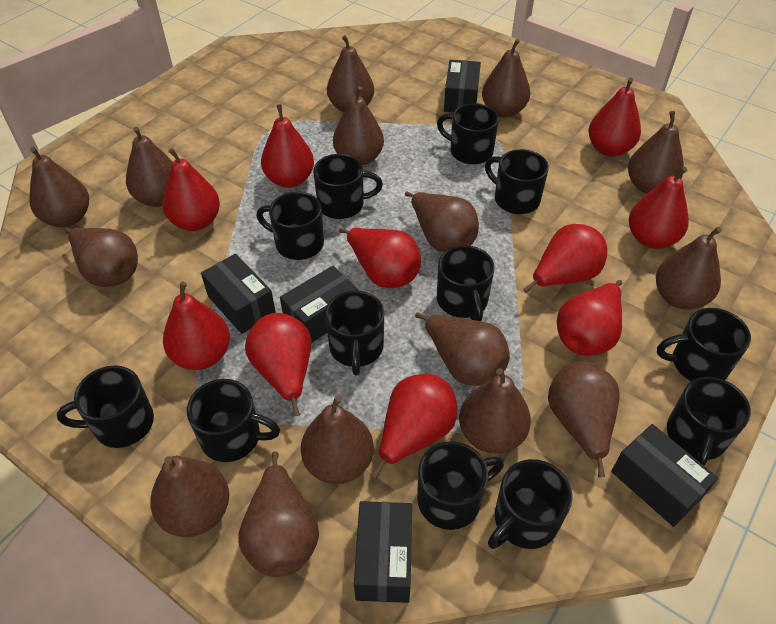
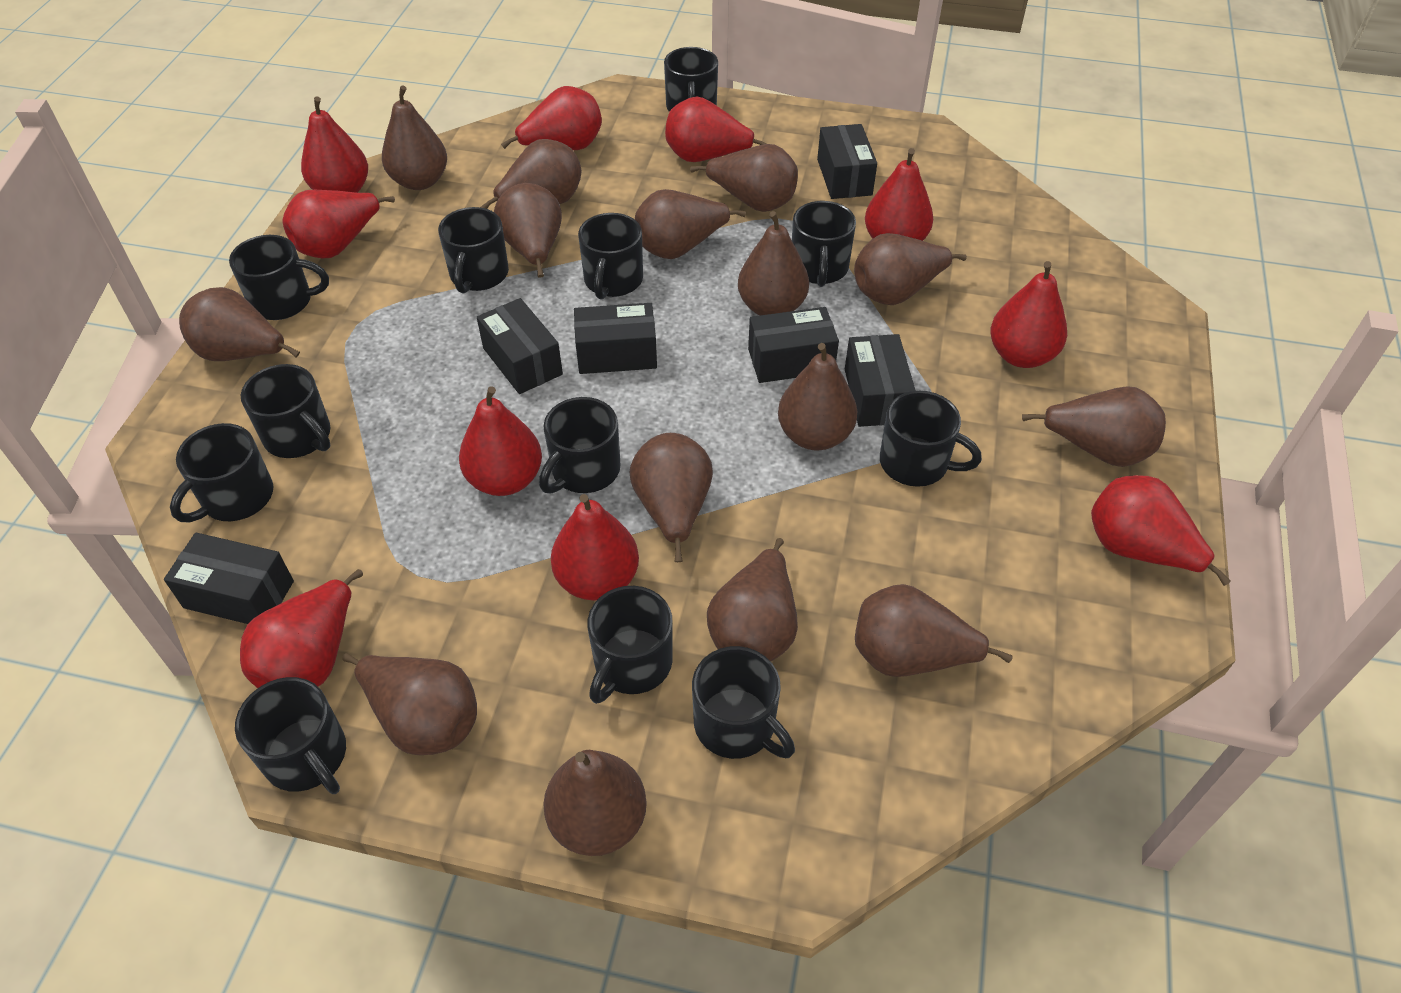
black box: 5 -> 6

